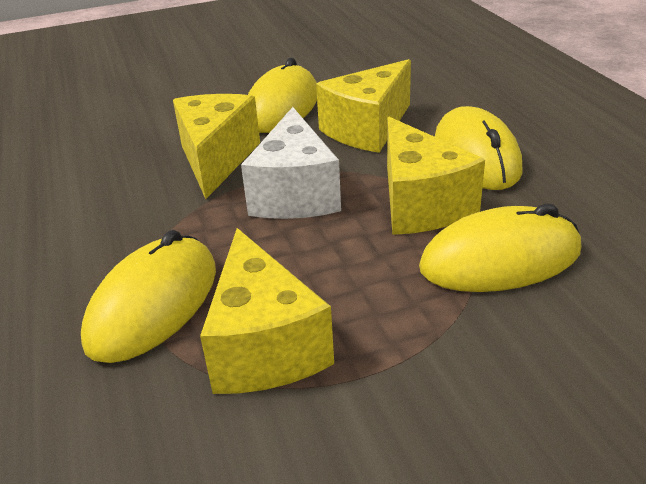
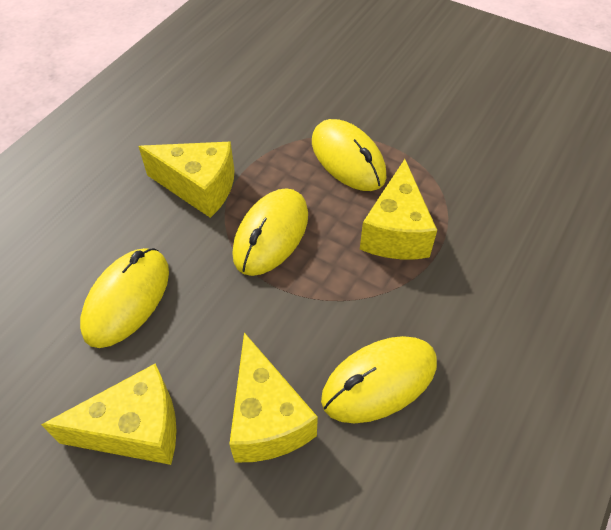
white cheese: 1 -> 0

